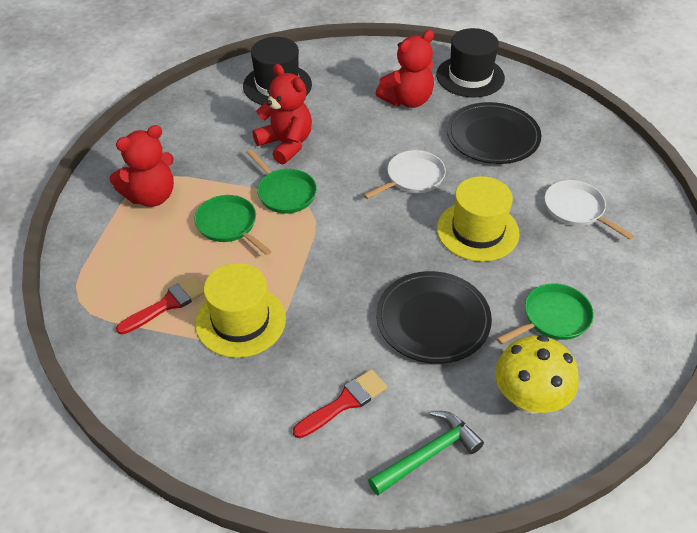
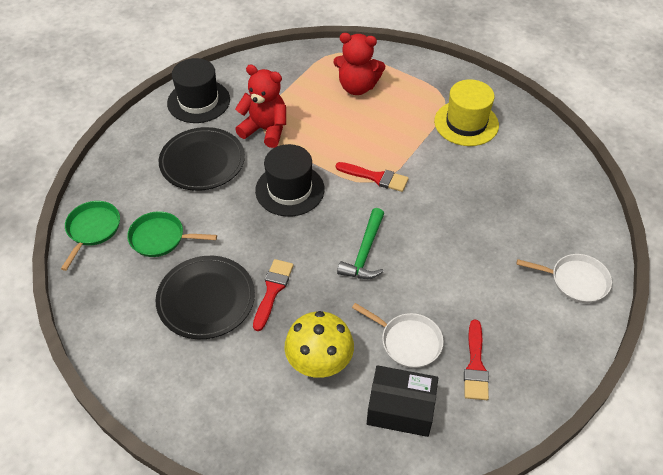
black box: 0 -> 1
green pan: 3 -> 2
red brush: 2 -> 3
red teddy bear: 3 -> 2
yellow hat: 2 -> 1

